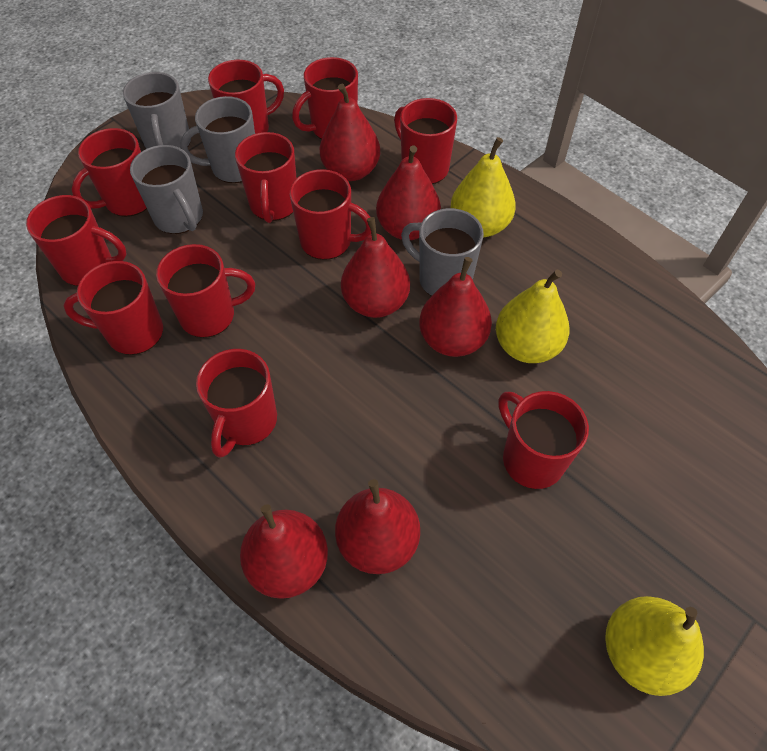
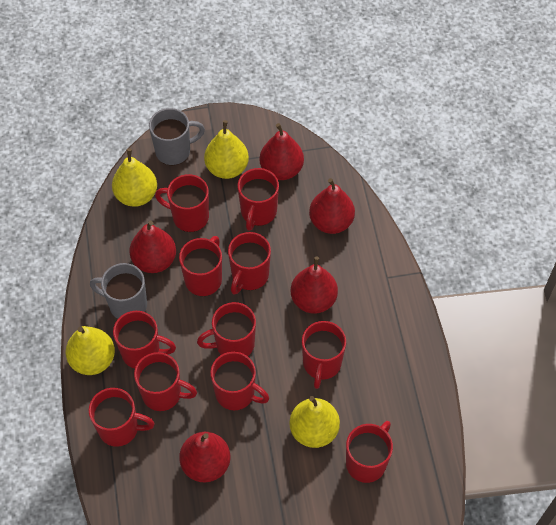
grey mug: 4 -> 2
red pear: 6 -> 5
yellow pear: 3 -> 4

